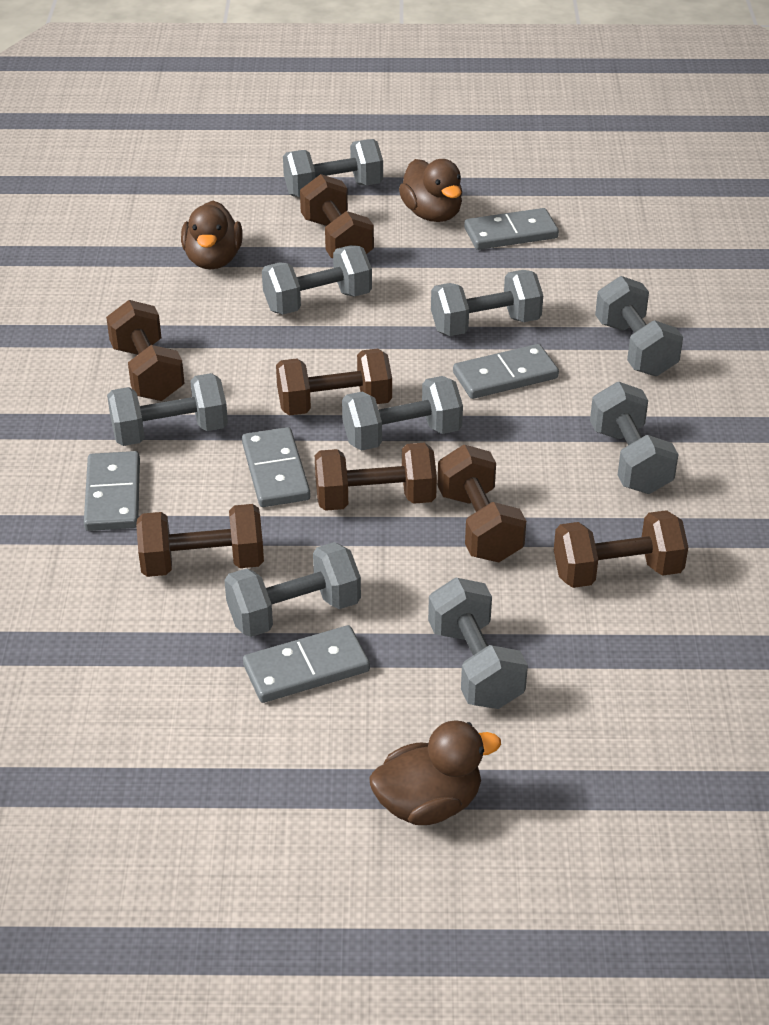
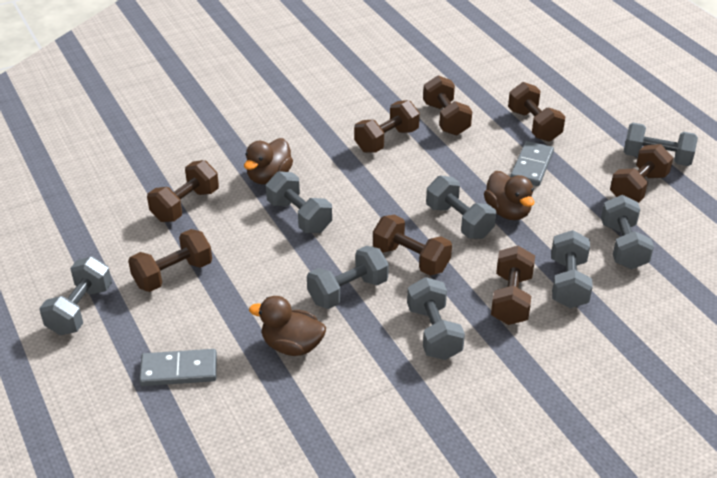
brown dumbbell: 7 -> 8
grey domino: 5 -> 2
grey dumbbell: 9 -> 8

